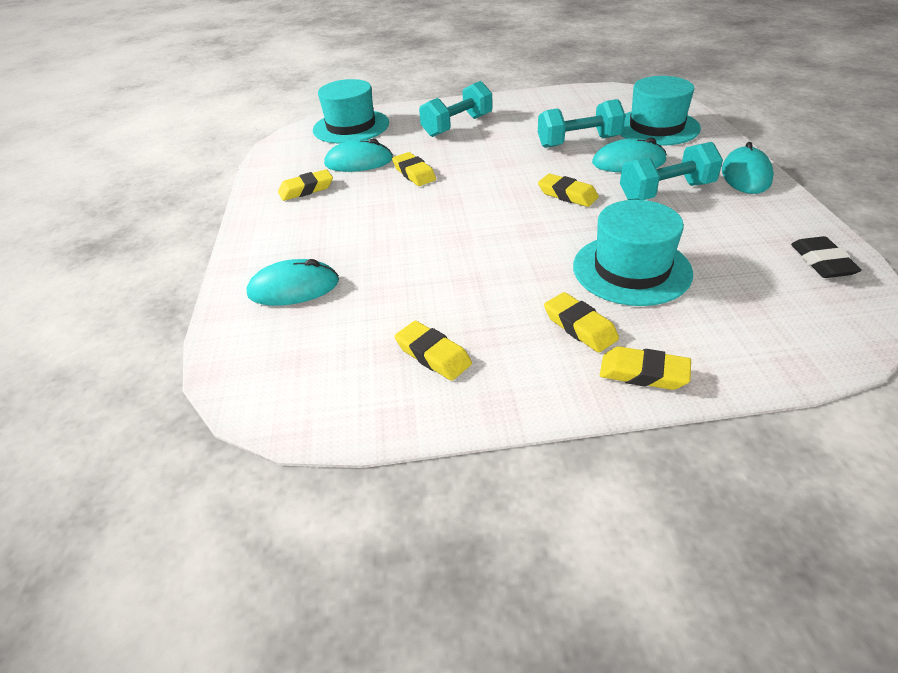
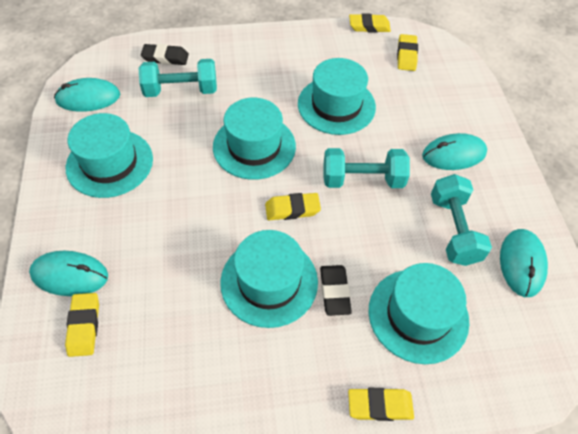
black eraser: 1 -> 2
turquoise hat: 3 -> 5
yellow eraser: 6 -> 5

